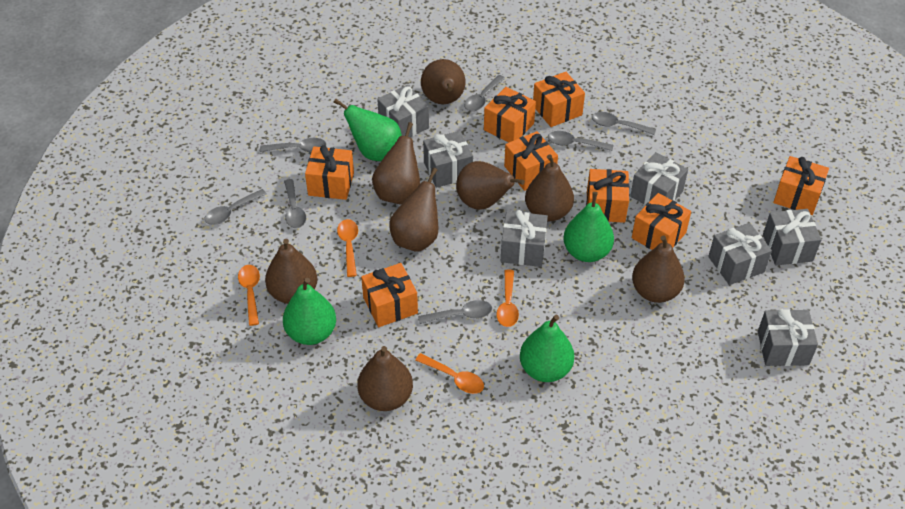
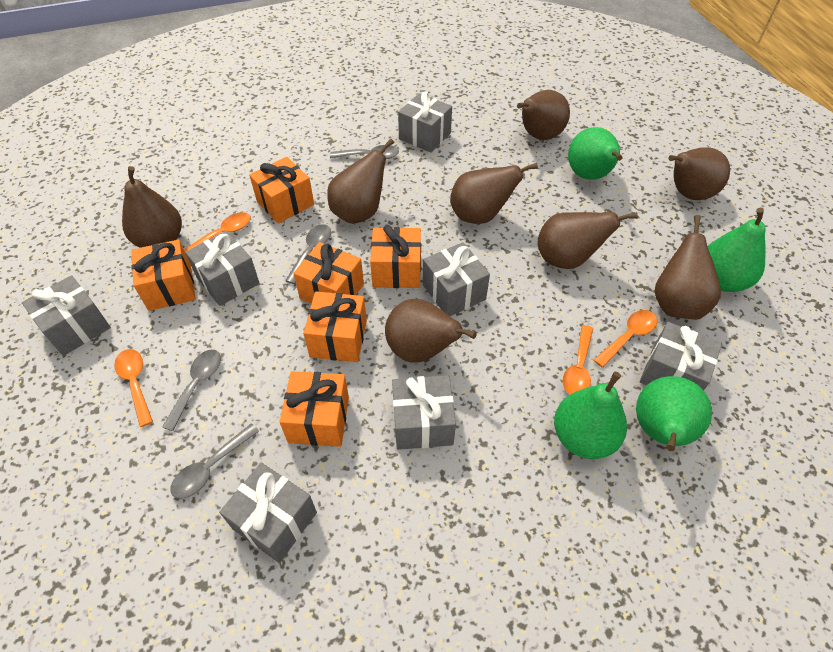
grey spoon: 7 -> 4
orange gift: 8 -> 6

